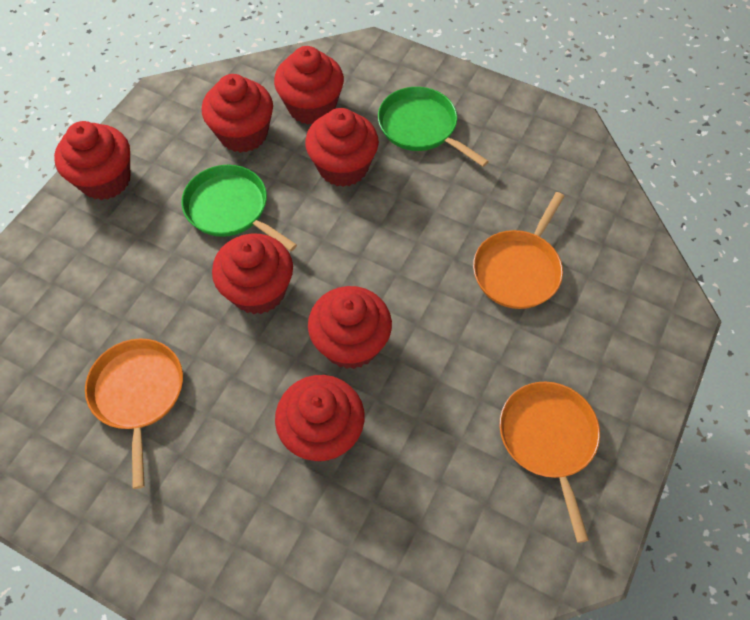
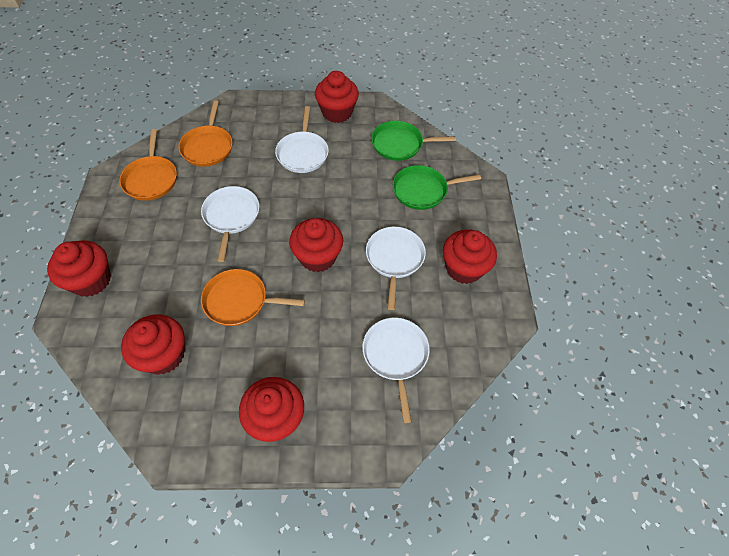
red cupcake: 7 -> 6
white pan: 0 -> 4

